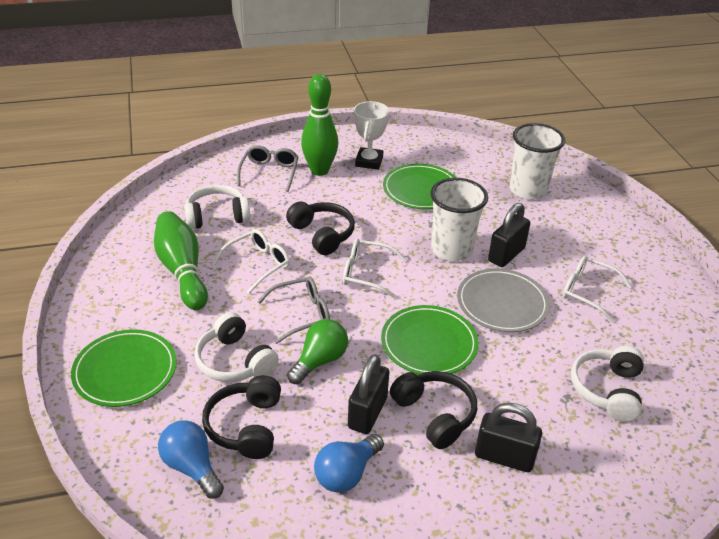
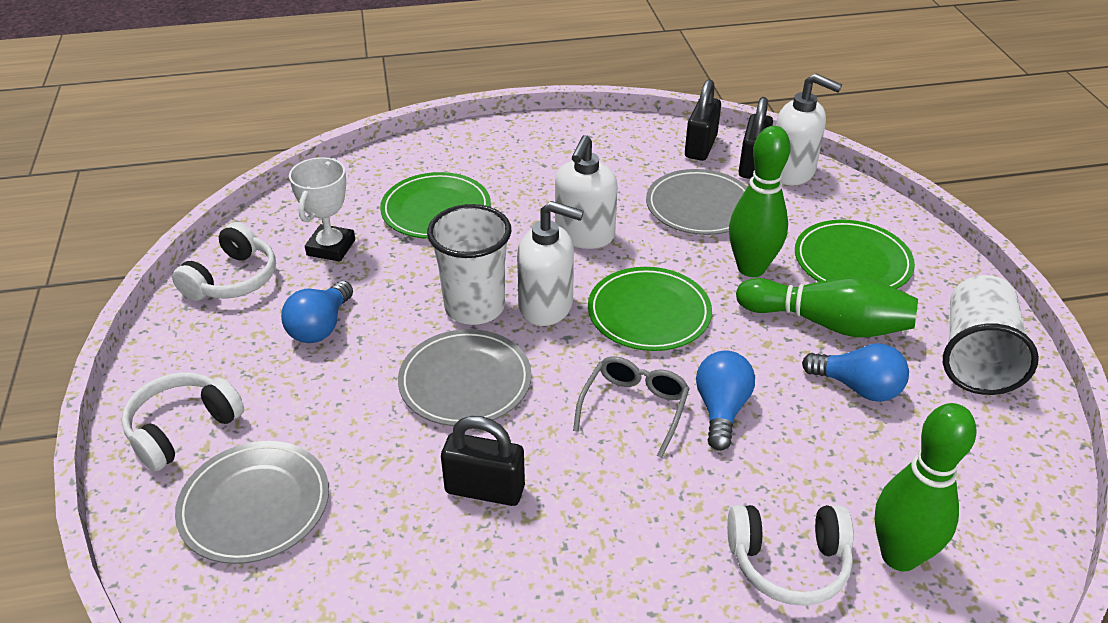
black headphones: 3 -> 0
blue light bulb: 2 -> 3
green bowling pin: 2 -> 3
green light bulb: 1 -> 0
grey glasses: 2 -> 1
grey plate: 1 -> 3
white glasses: 3 -> 0
white soap dispenser: 0 -> 3

